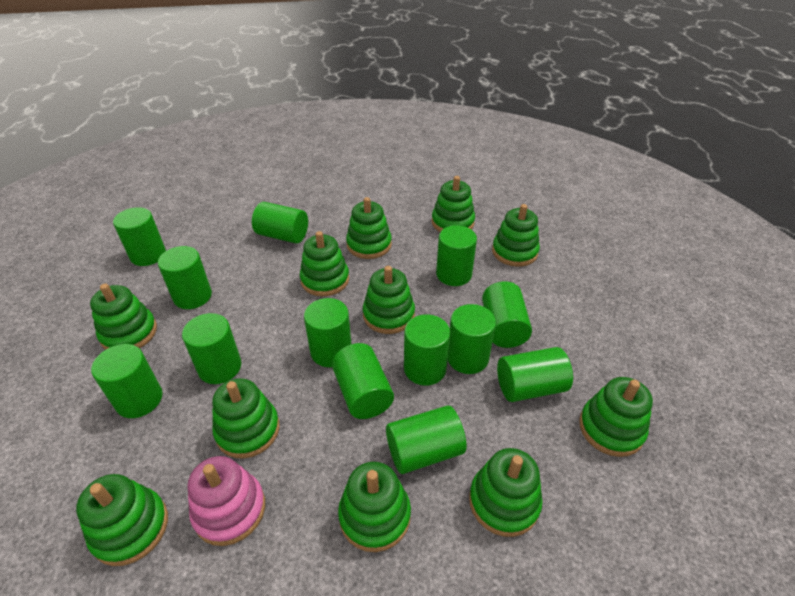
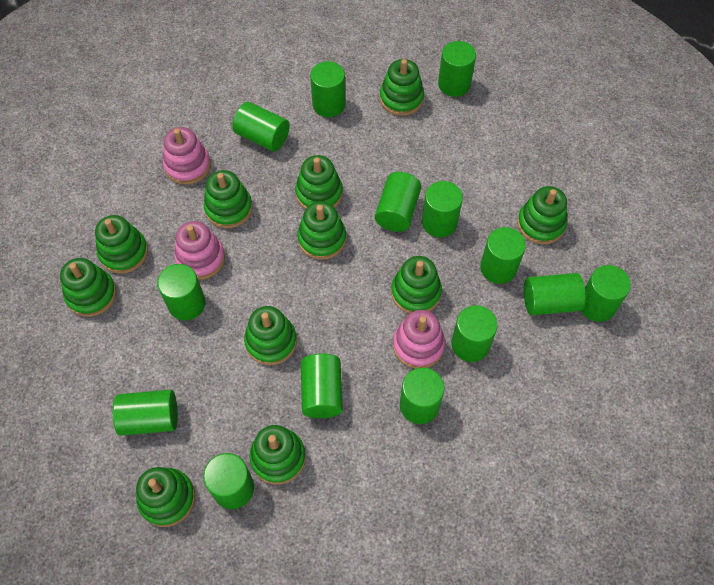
green cylinder: 13 -> 14
pink stacking toy: 1 -> 3

